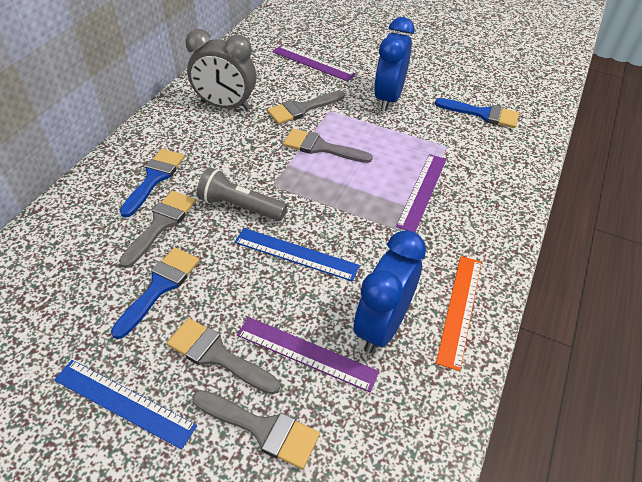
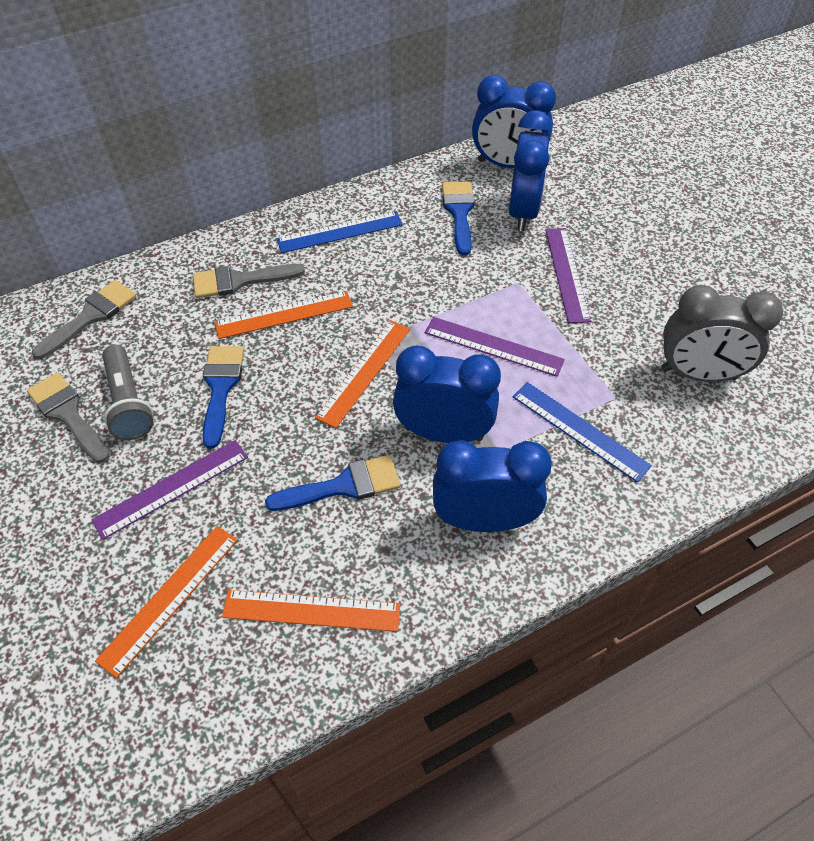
blue clock: 2 -> 4
grey brush: 5 -> 3
orange ruler: 1 -> 4

